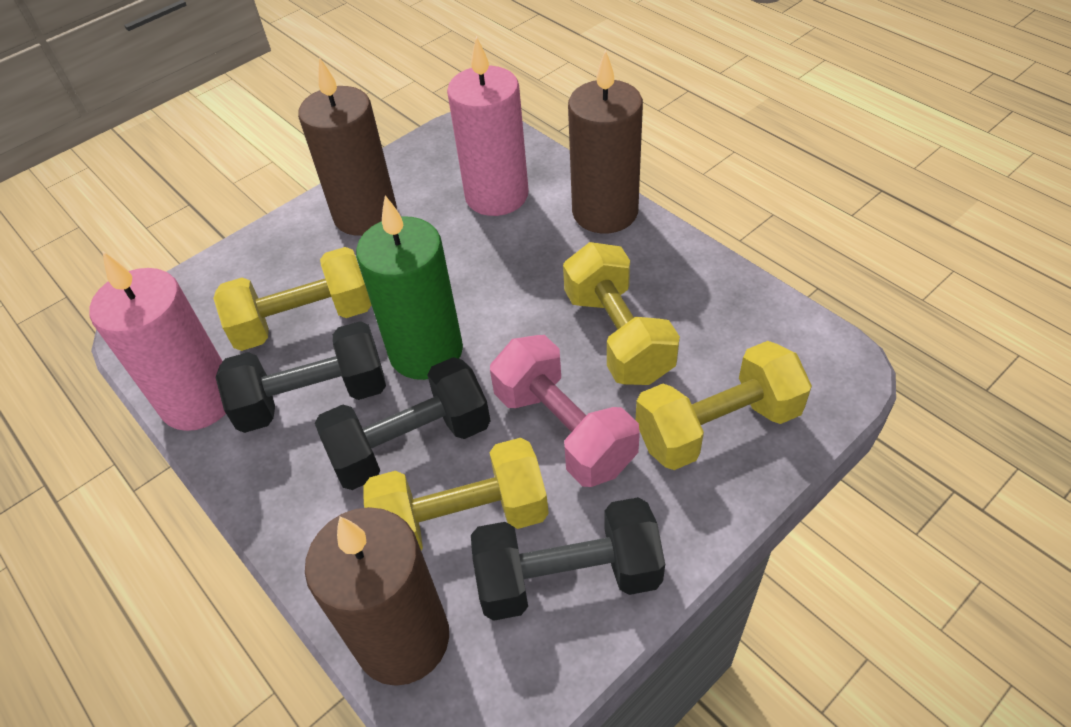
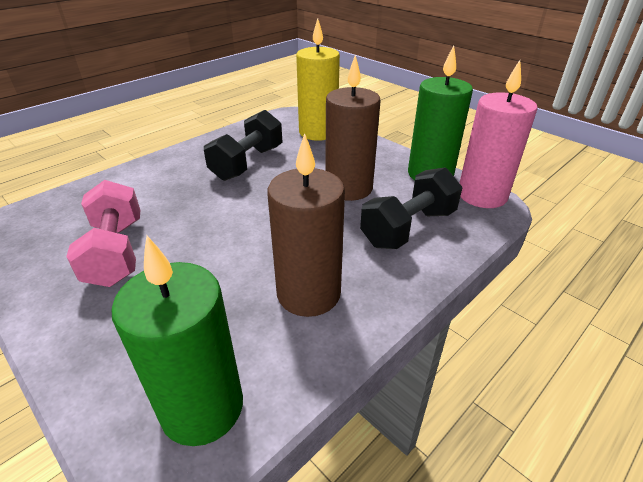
black dumbbell: 3 -> 2
brown candle: 3 -> 2
green candle: 1 -> 2
pink candle: 2 -> 1
yellow candle: 0 -> 1
yellow dumbbell: 4 -> 0

